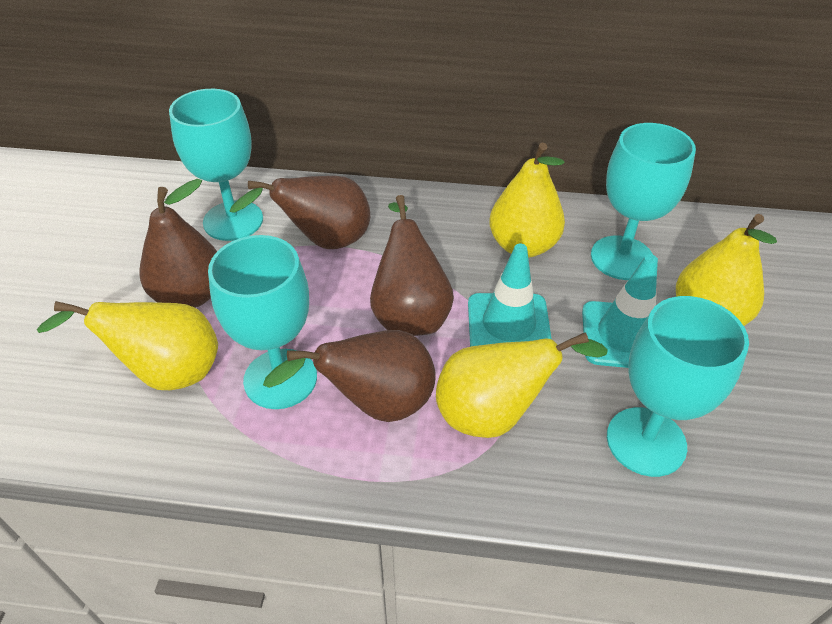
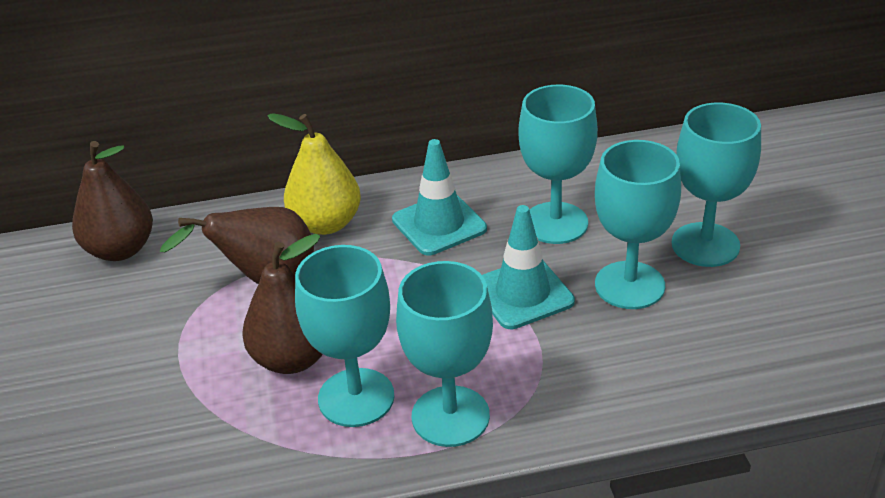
brown pear: 4 -> 3
turquoise goblet: 4 -> 5
yellow pear: 4 -> 1

